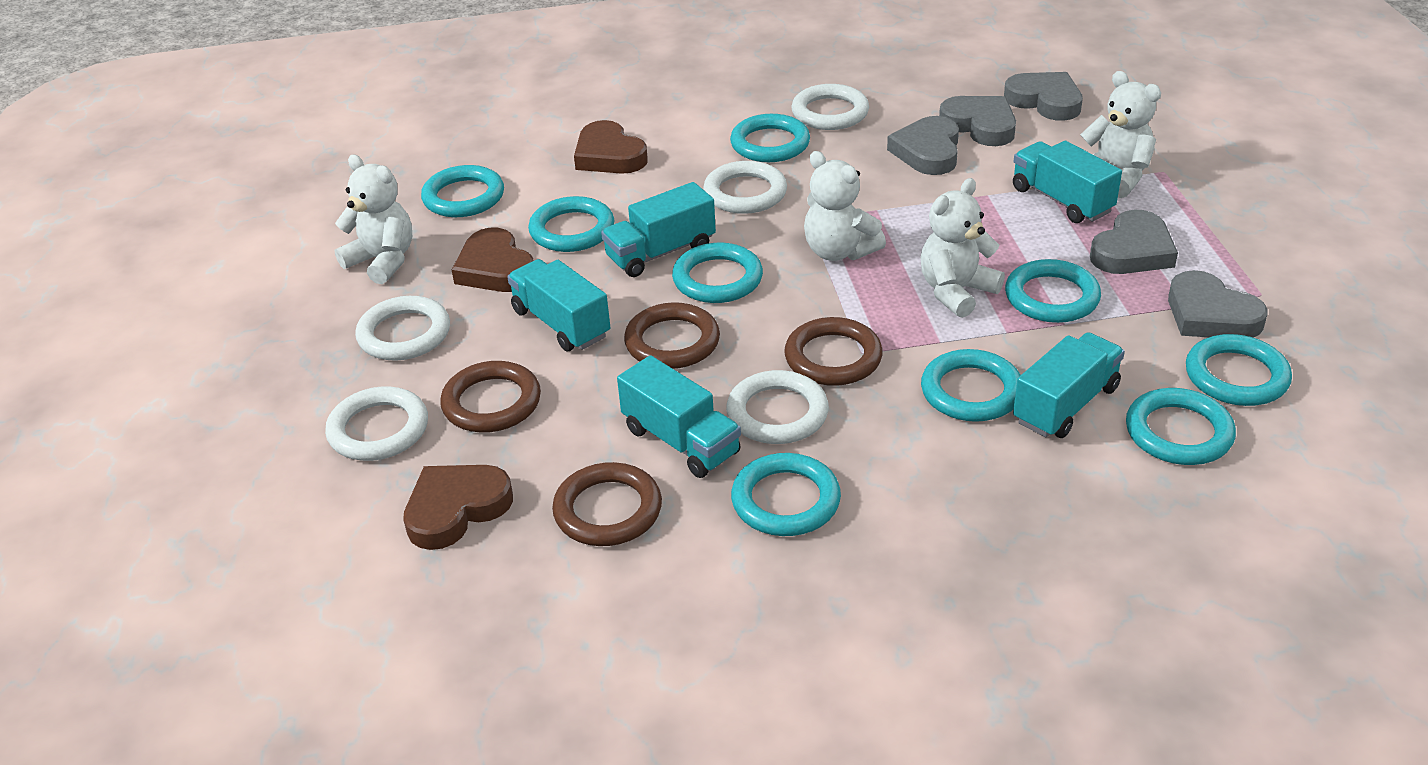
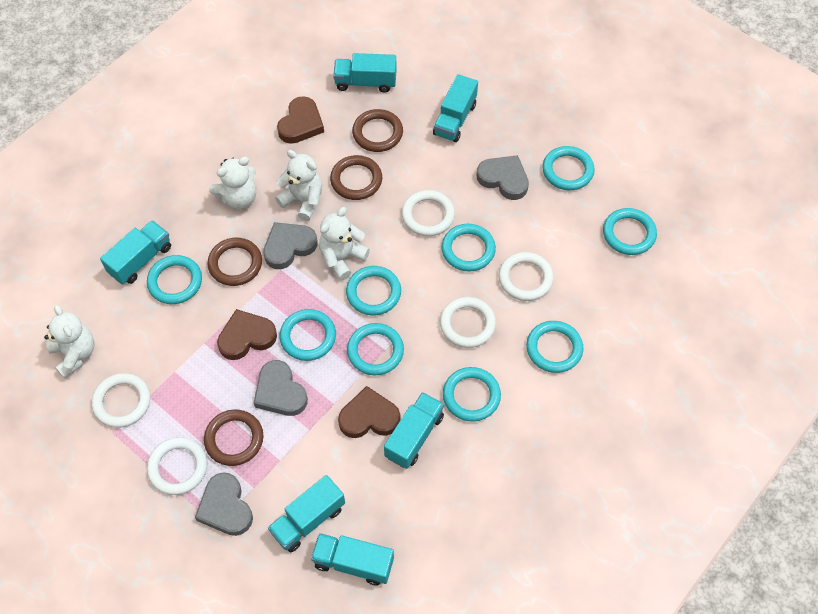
grey heart: 5 -> 4
turquoise truck: 5 -> 6

